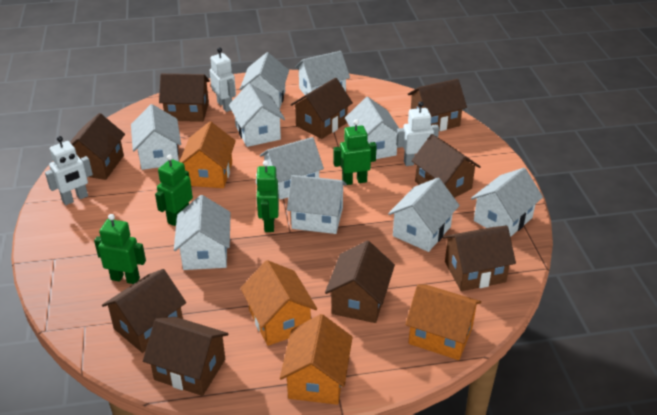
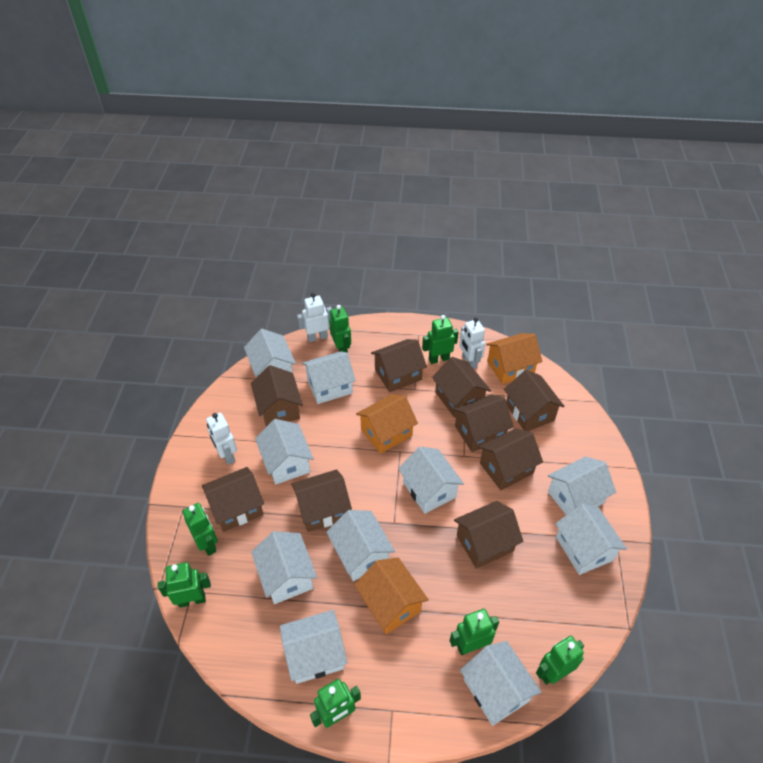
green robot: 4 -> 7
orange house: 4 -> 3

